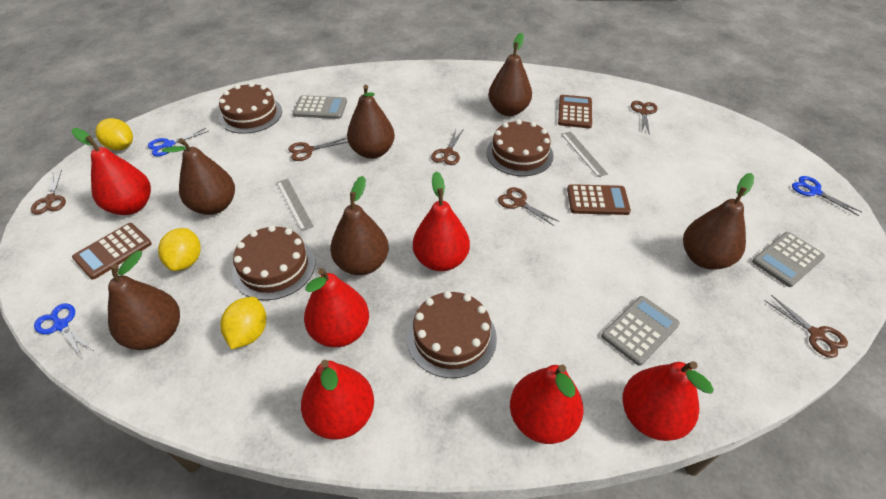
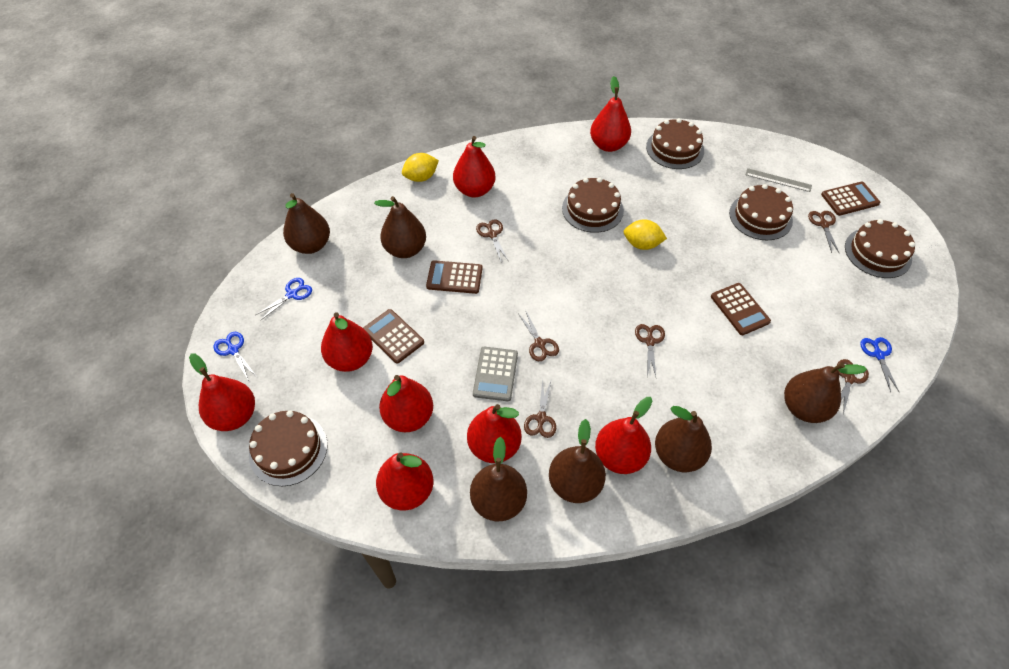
brown cake: 4 -> 5
brown calculator: 3 -> 4
grey calculator: 3 -> 1
grey ruler: 2 -> 1
red pear: 6 -> 8
yellow lemon: 3 -> 2

